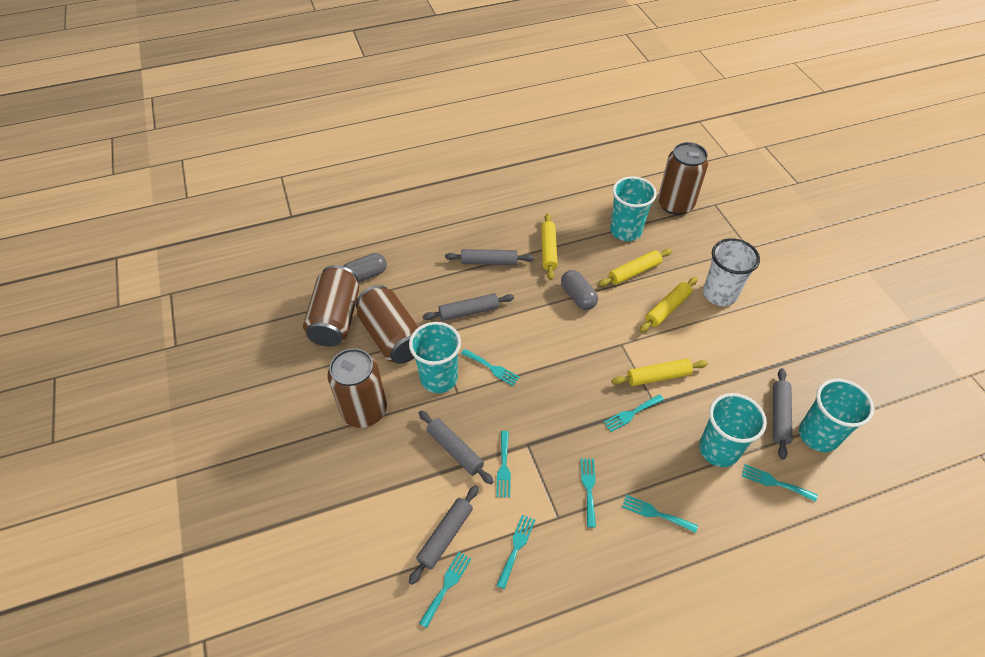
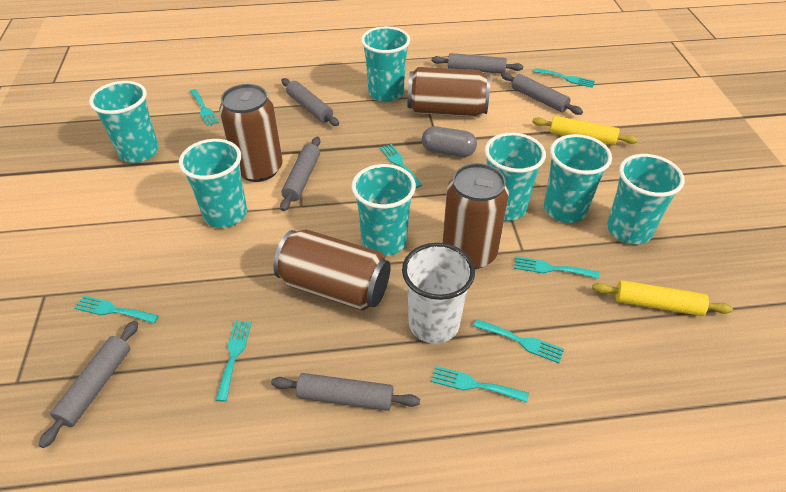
grey capsule: 2 -> 1
grey rolling pin: 5 -> 6
turquoise cup: 4 -> 7
yellow rolling pin: 4 -> 2

